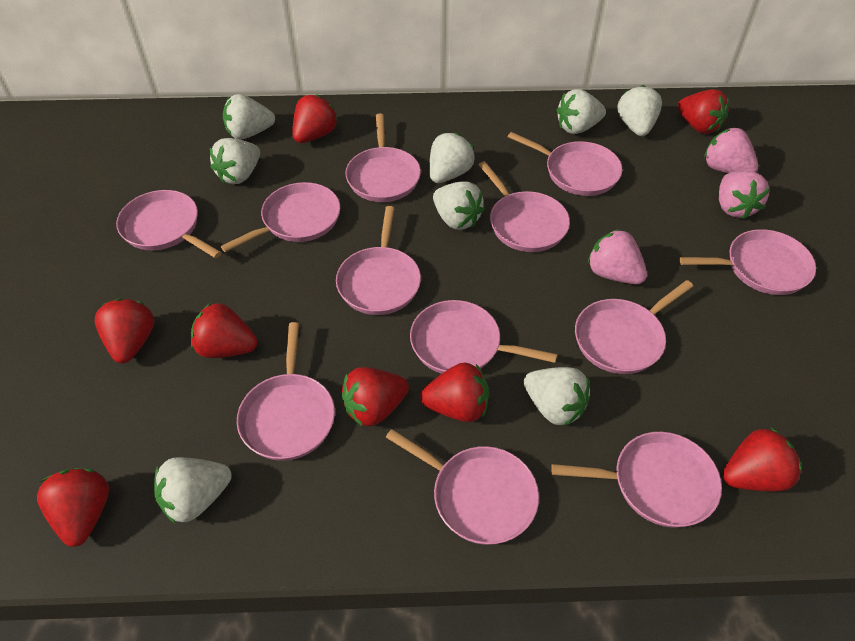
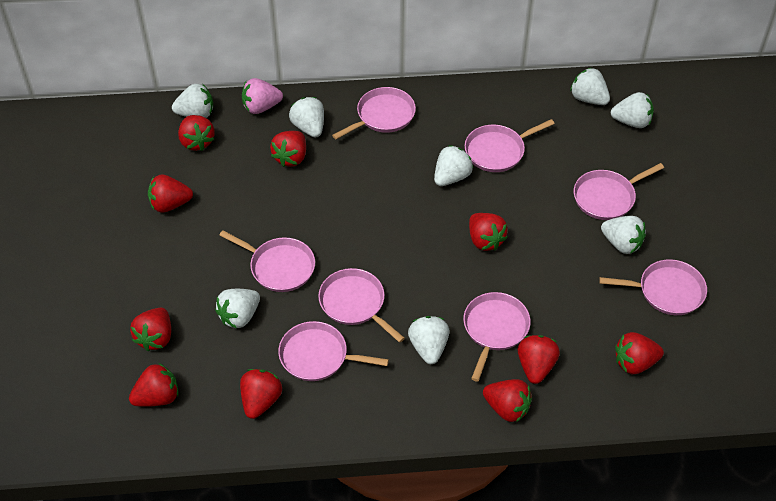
pink pan: 12 -> 8
pink strawberry: 3 -> 1
red strawberry: 8 -> 10

